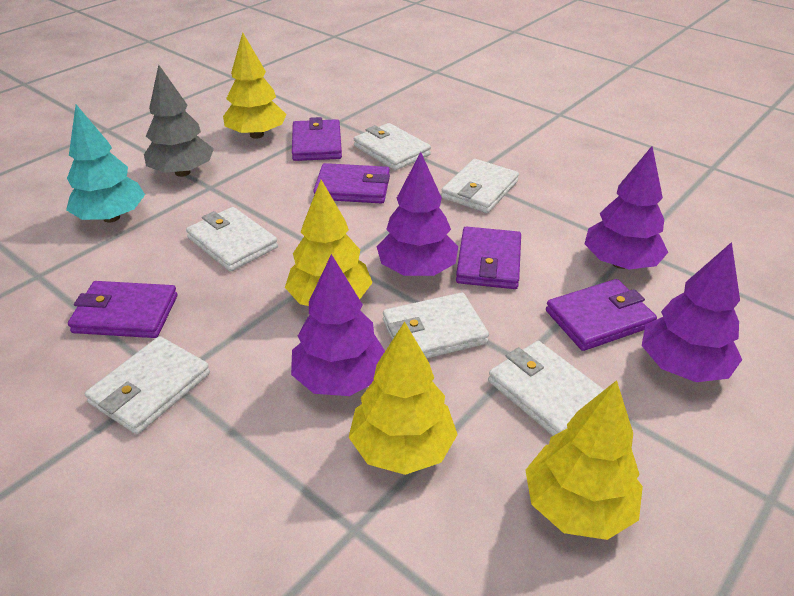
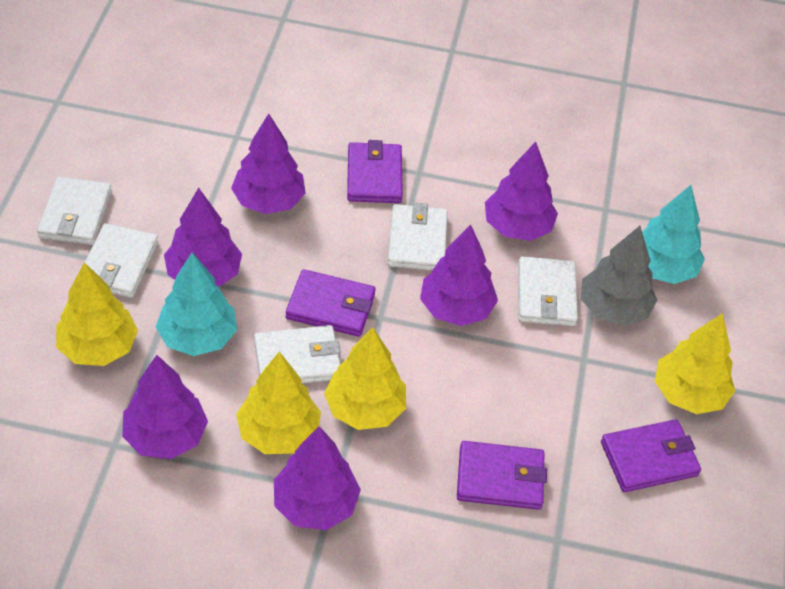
purple tree: 4 -> 6
purple wallet: 5 -> 4
turquoise tree: 1 -> 2
white wallet: 6 -> 5

